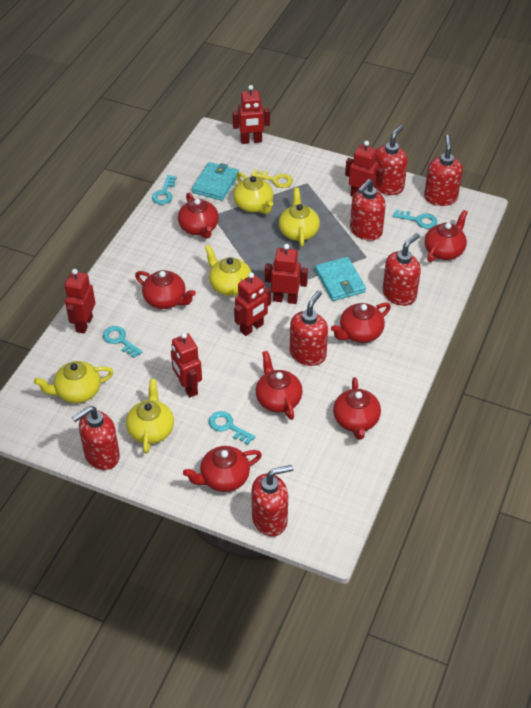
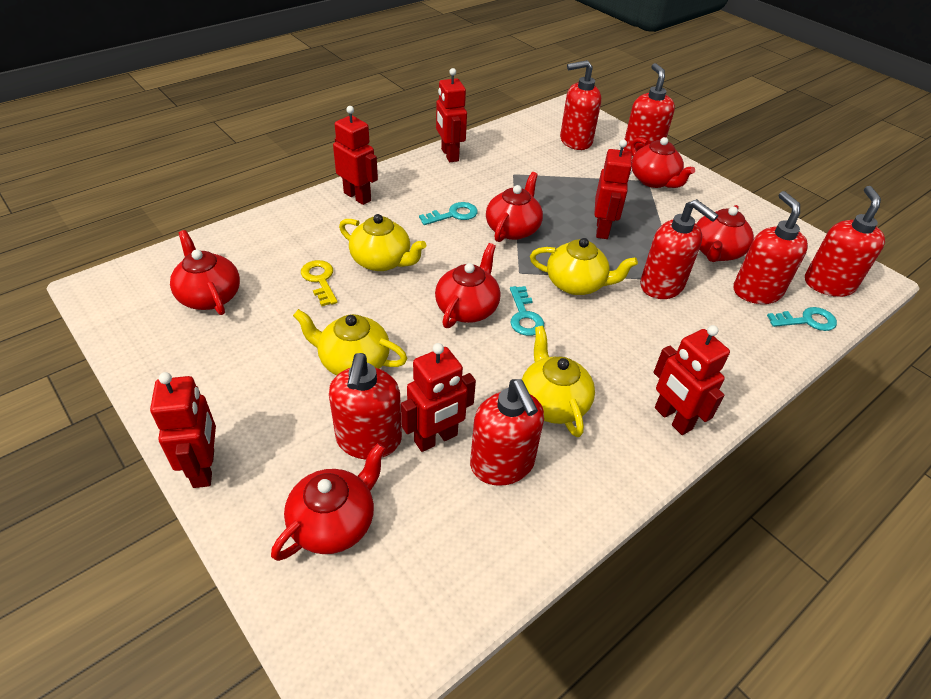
red teapot: 7 -> 6
turquoise key: 4 -> 3
turquoise wallet: 2 -> 0
yellow teapot: 5 -> 4

